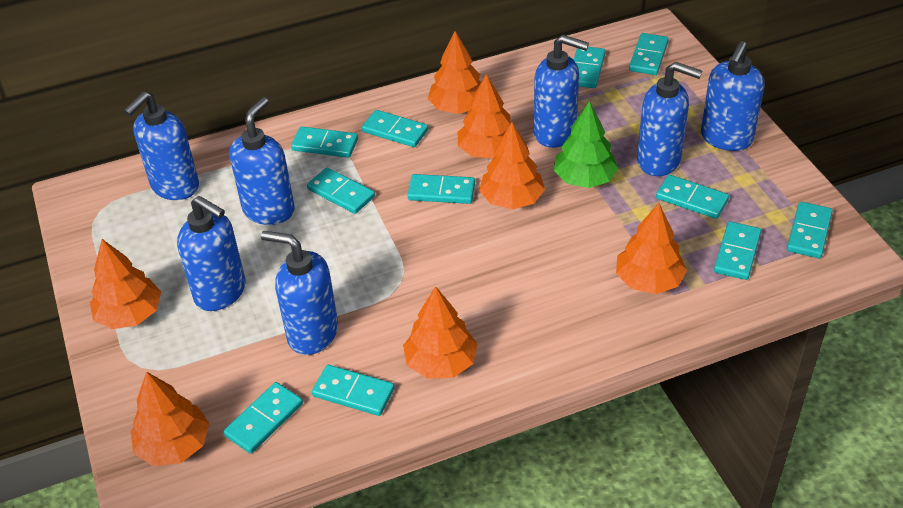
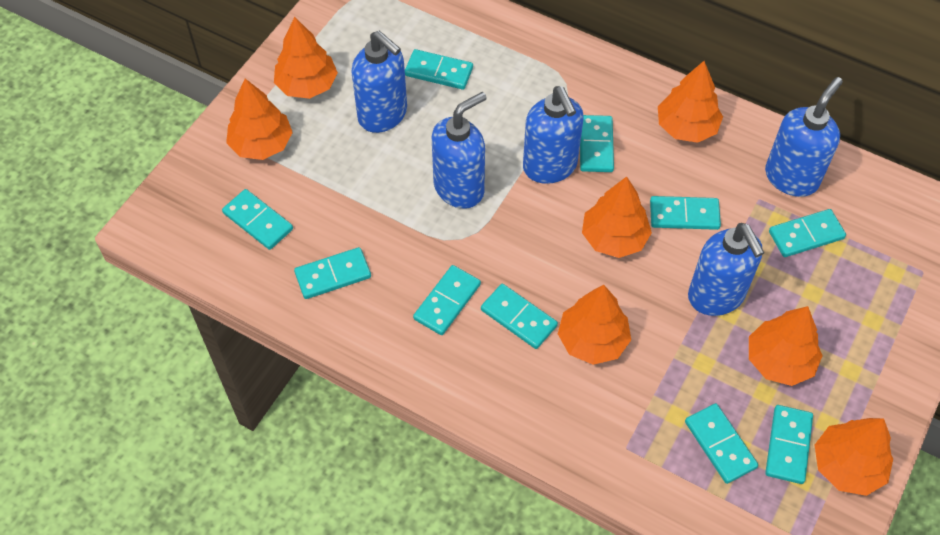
blue soap dispenser: 7 -> 5
green tree: 1 -> 0
turquoise domino: 11 -> 10

